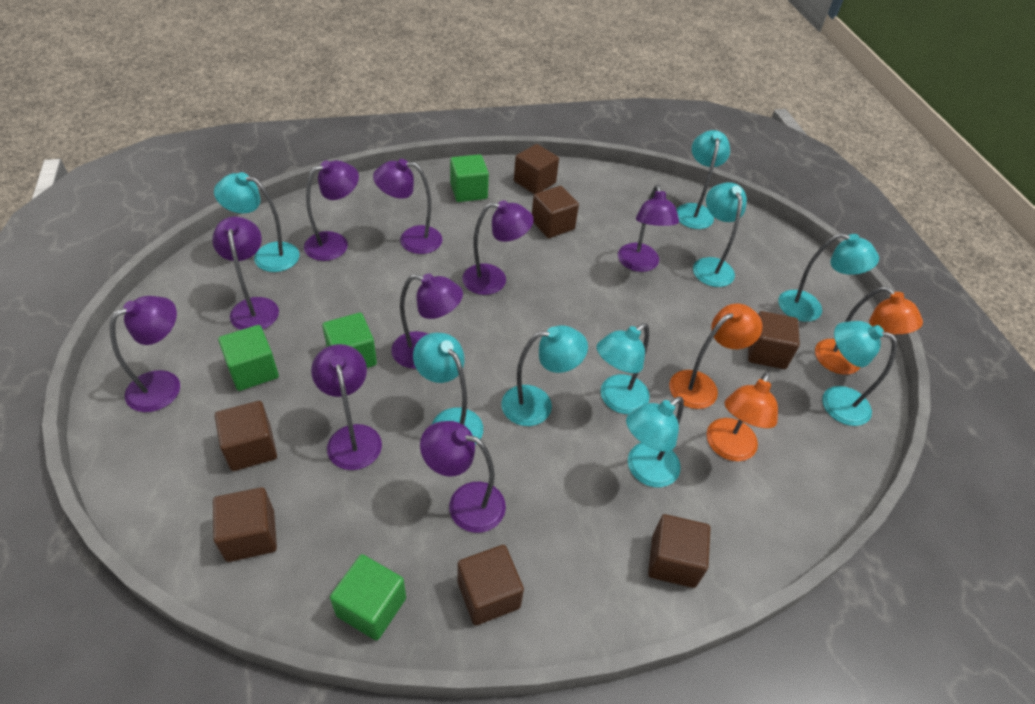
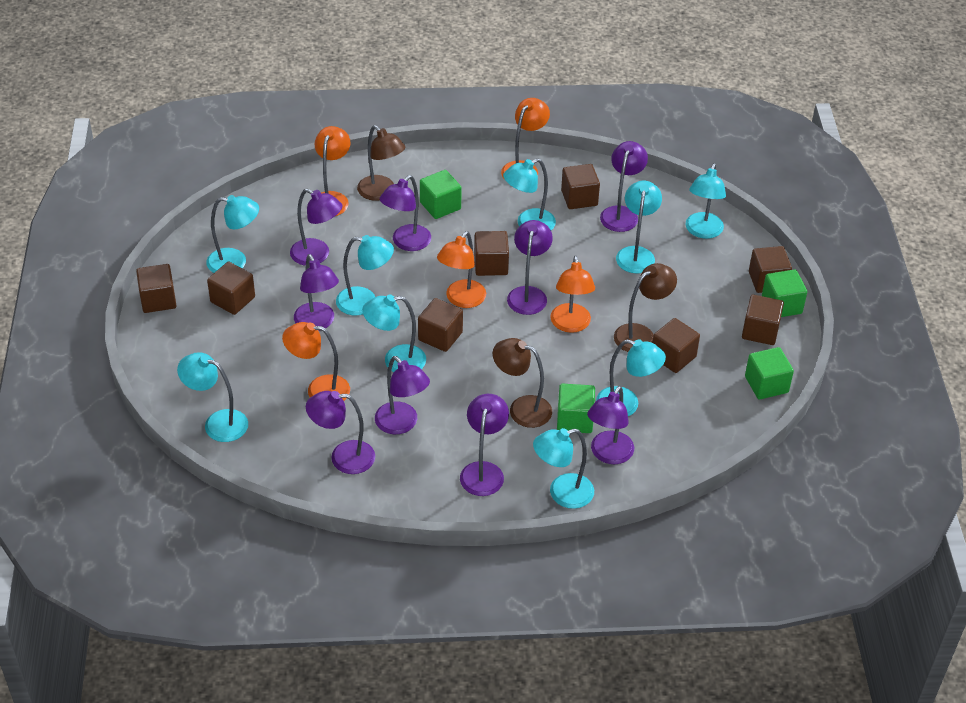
brown cube: 7 -> 8
brown lamp: 0 -> 3
orange lamp: 3 -> 5

